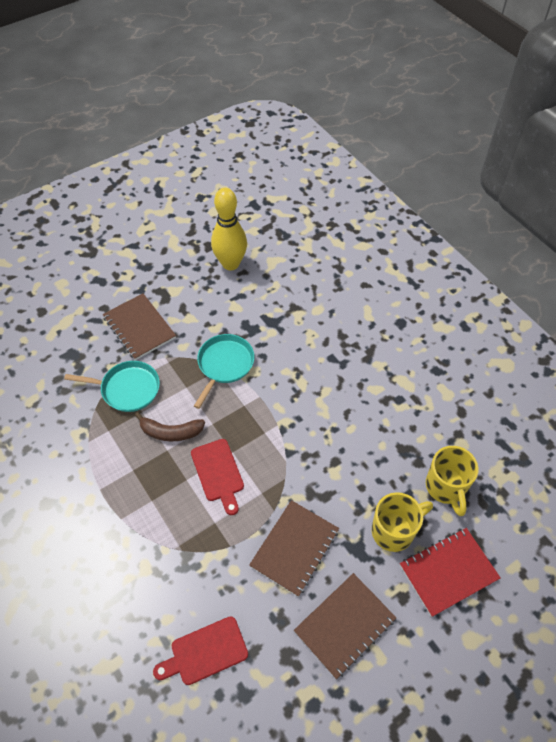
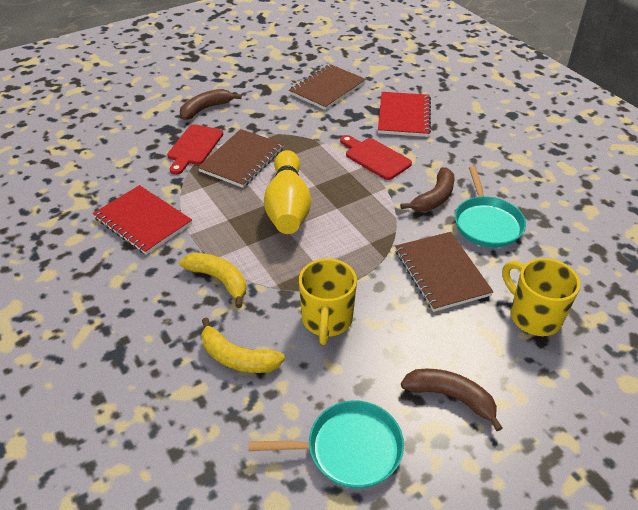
brown banana: 1 -> 3
red notebook: 1 -> 2
yellow banana: 0 -> 2

